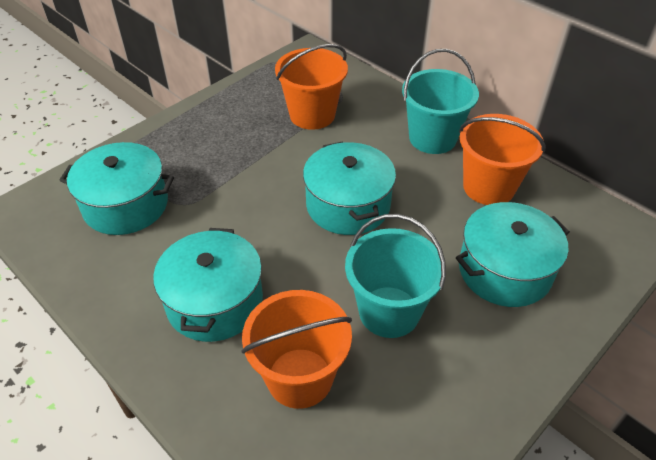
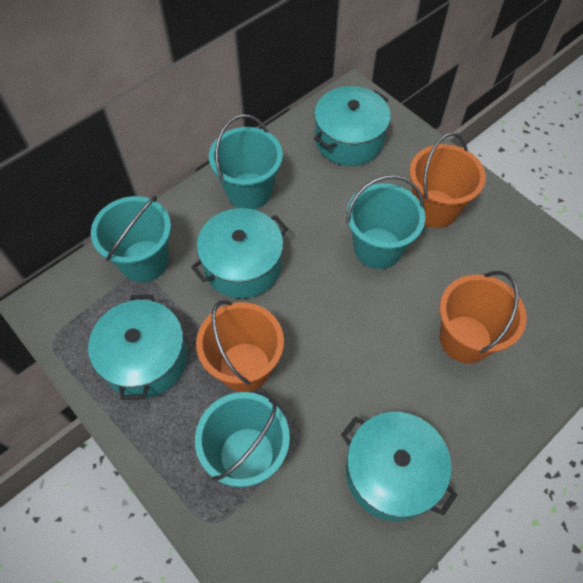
turquoise bucket: 2 -> 4

